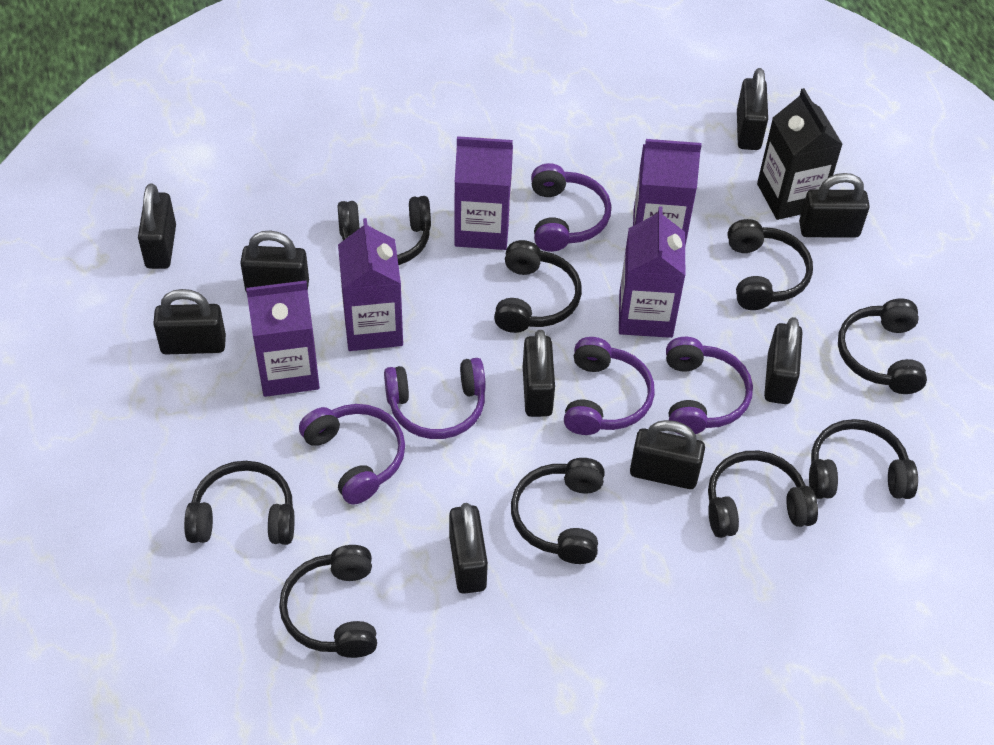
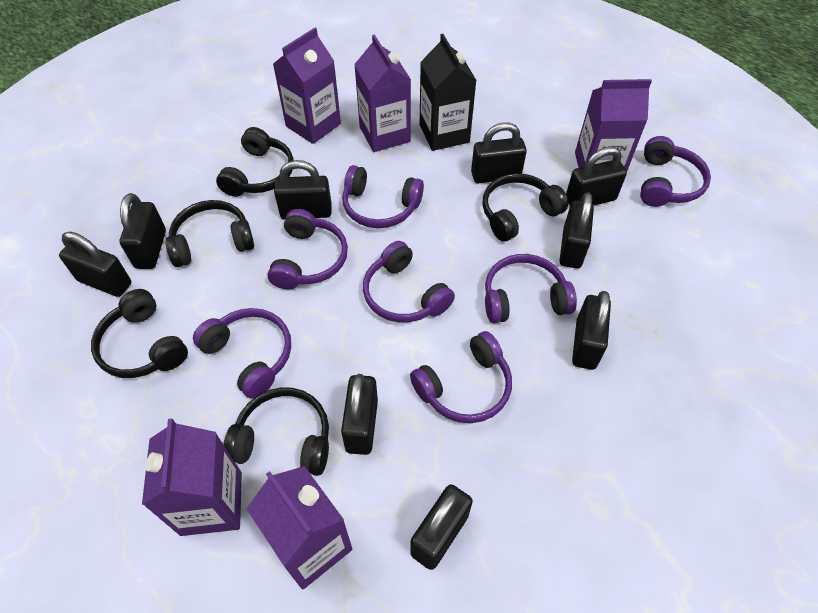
black headphones: 9 -> 5
purple headphones: 5 -> 7

